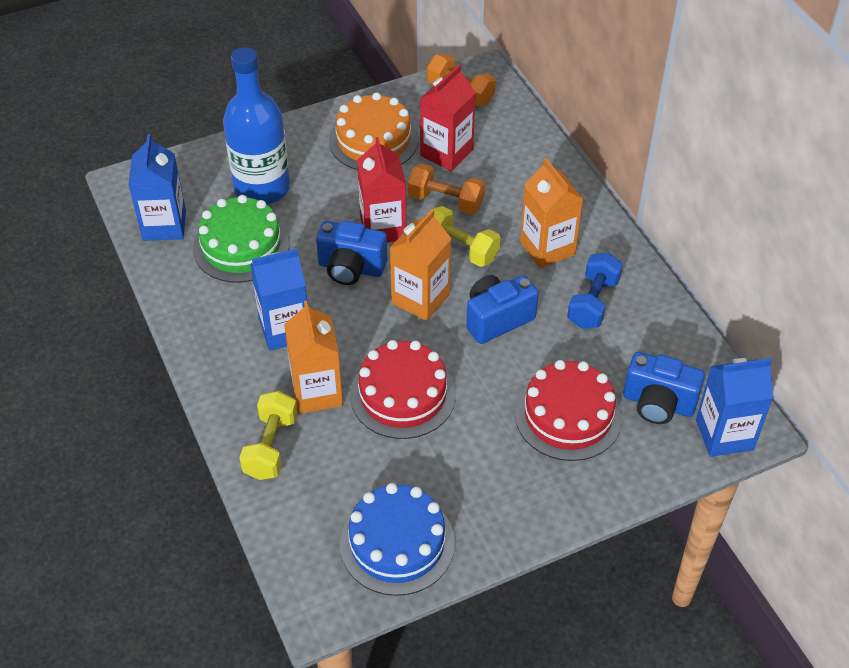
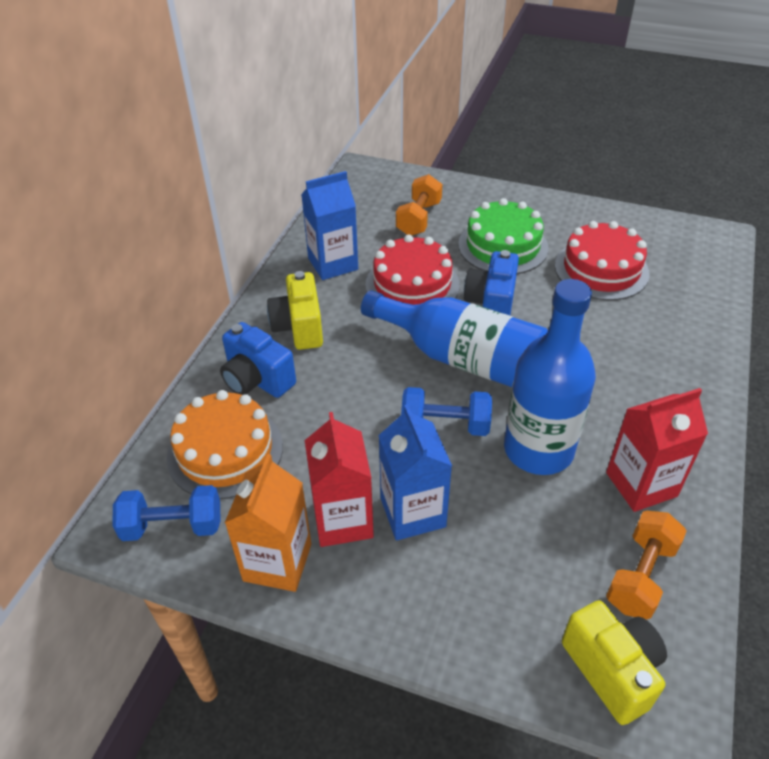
blue bottle: 1 -> 2
blue cake: 1 -> 0
blue camera: 3 -> 2
blue carton: 3 -> 2
blue dumbbell: 1 -> 2
orange carton: 3 -> 1
yellow camera: 0 -> 2
yellow dumbbell: 2 -> 0

